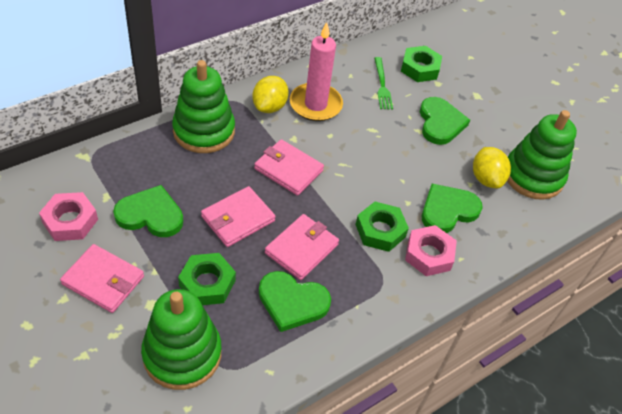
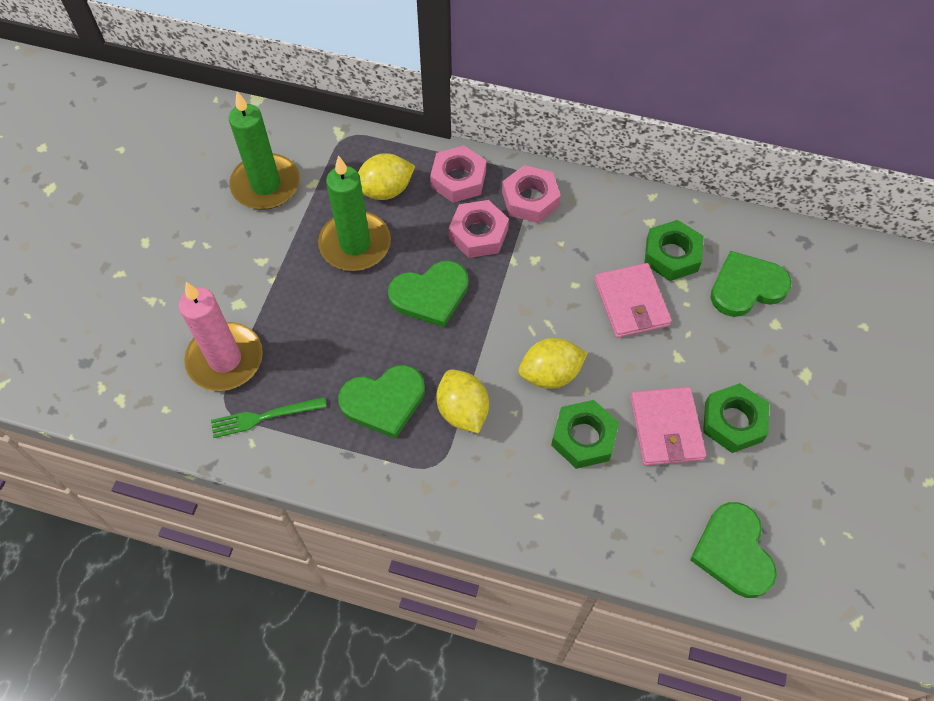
green candle: 0 -> 2
green stacking toy: 3 -> 0
pink nut: 2 -> 3
pink wallet: 4 -> 2
yellow lemon: 2 -> 3

